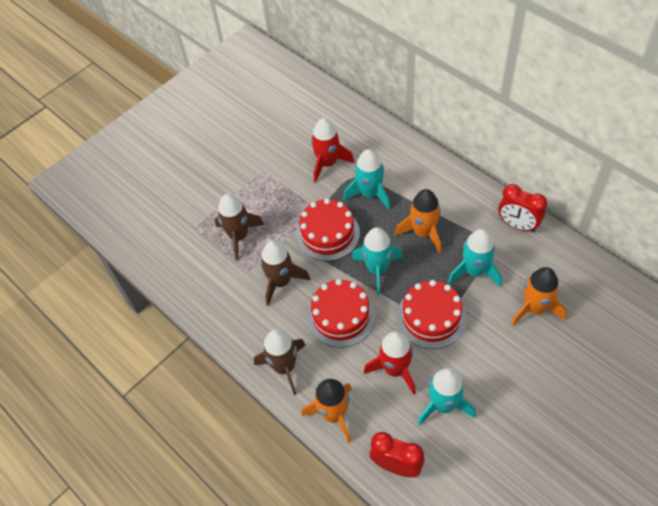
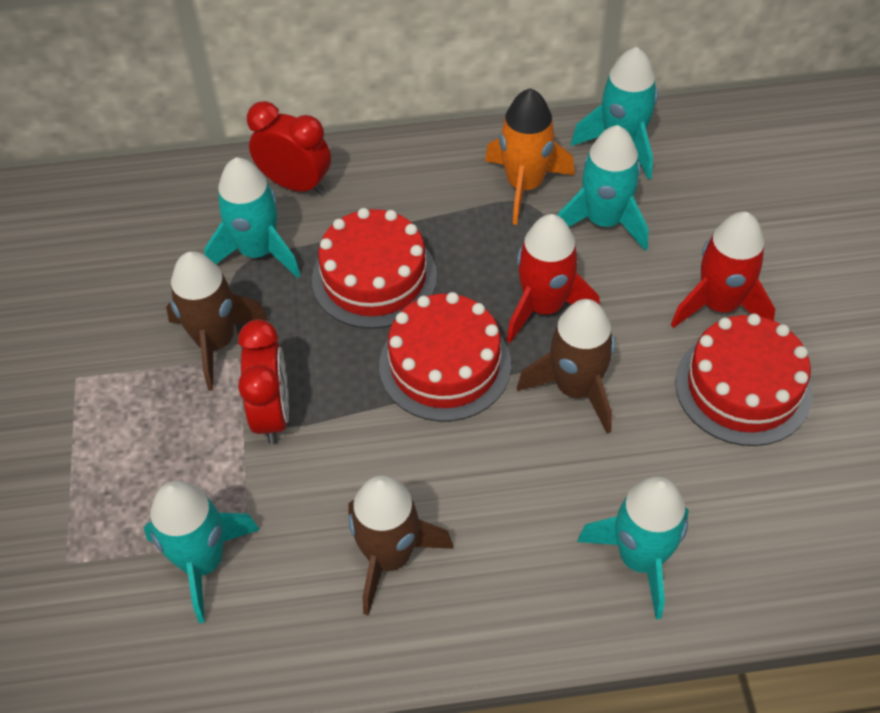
orange rocket: 3 -> 1
turquoise rocket: 4 -> 5

